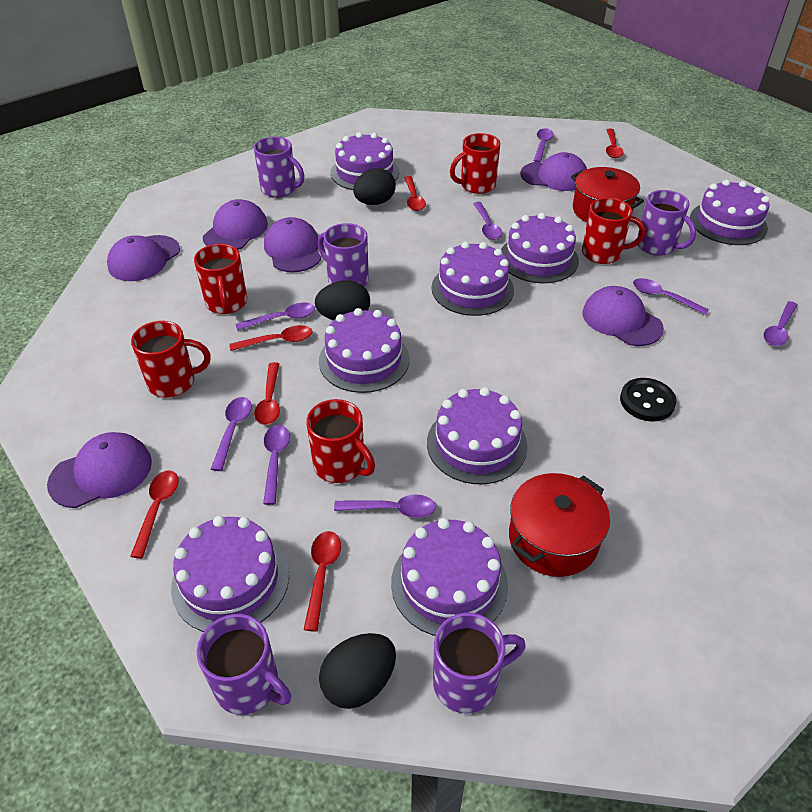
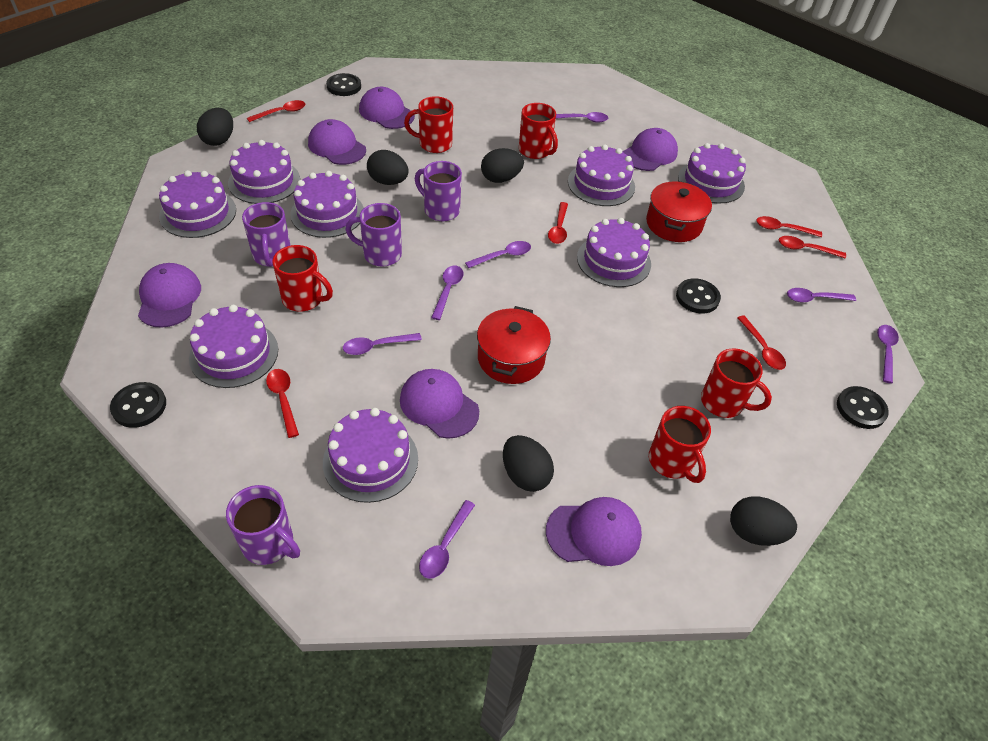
black button: 1 -> 4
black egg: 3 -> 5
purple mug: 5 -> 4
purple spoon: 8 -> 7

